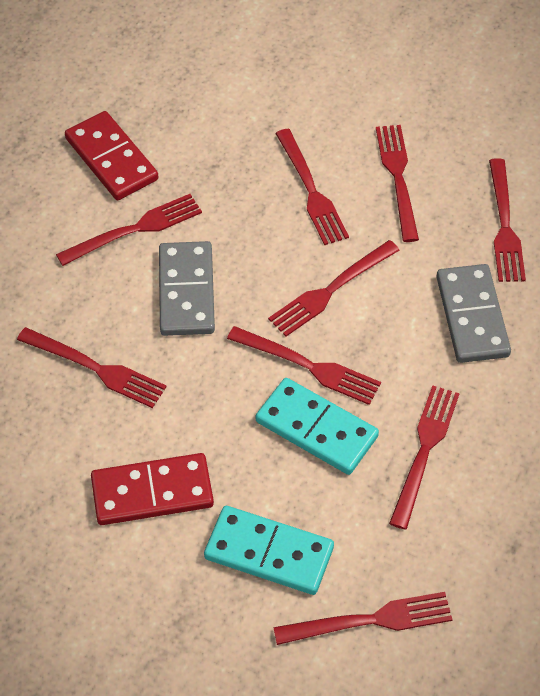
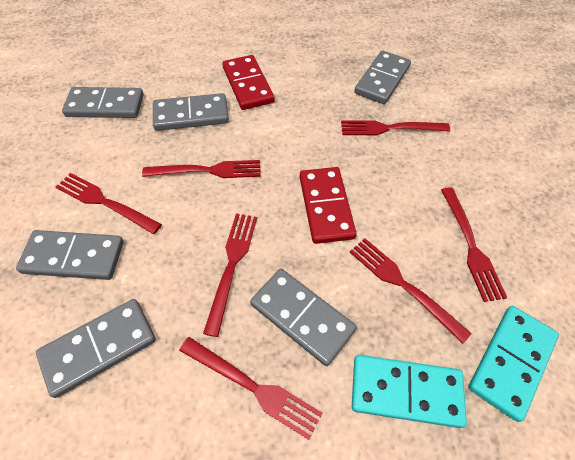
grey domino: 2 -> 6
red fork: 9 -> 7

